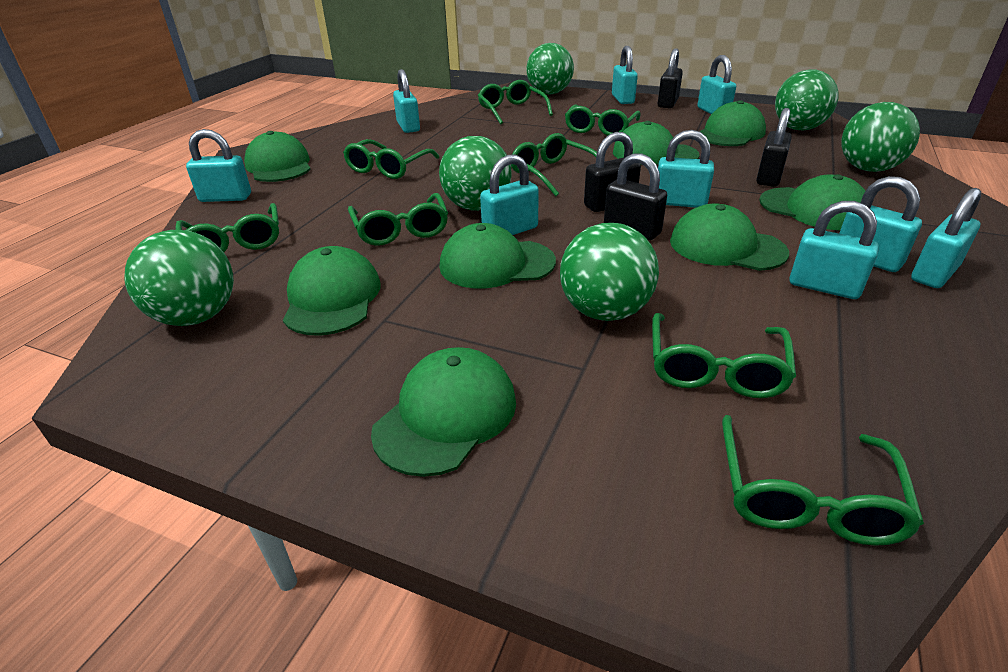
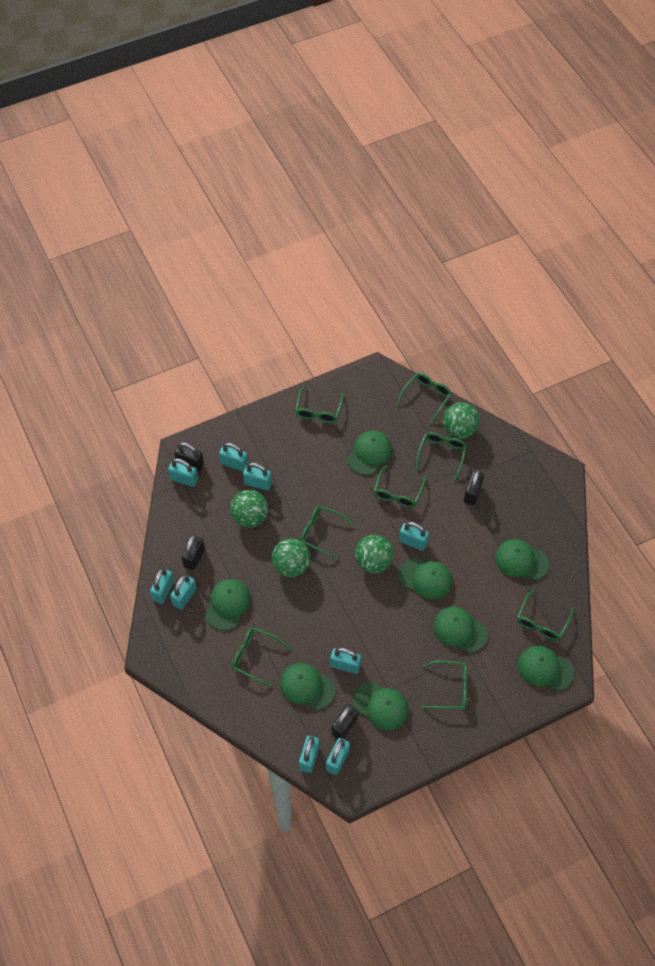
green ball: 6 -> 4

